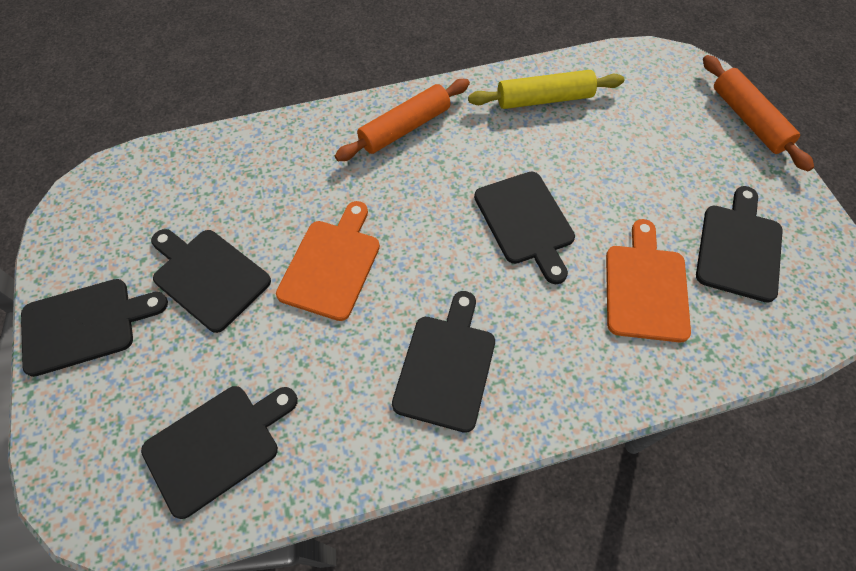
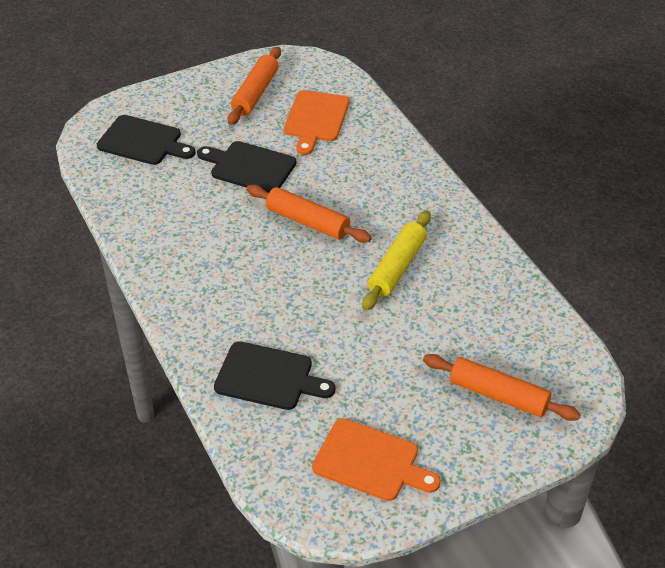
black cutting board: 6 -> 3
orange rolling pin: 2 -> 3

